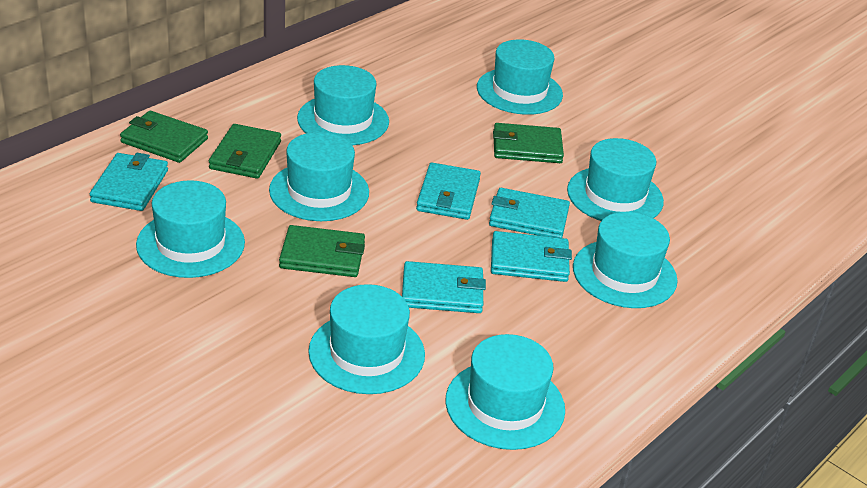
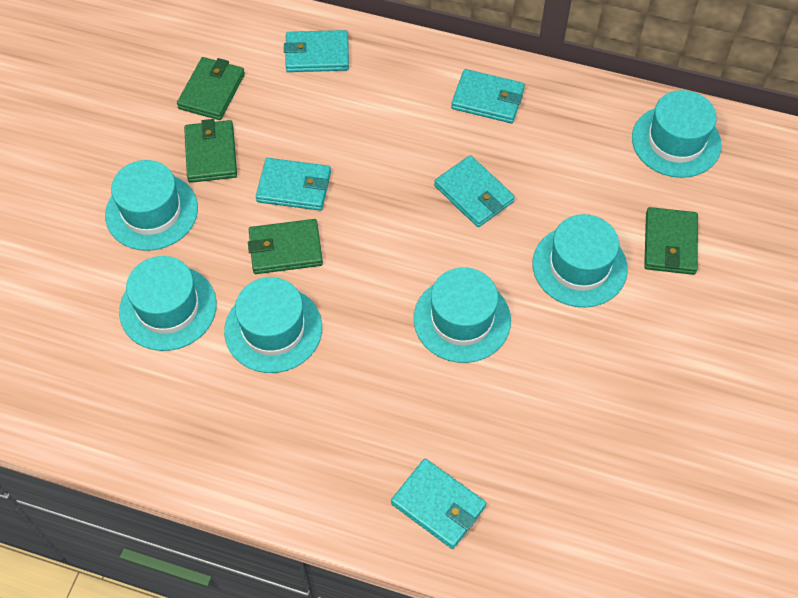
turquoise hat: 8 -> 6

